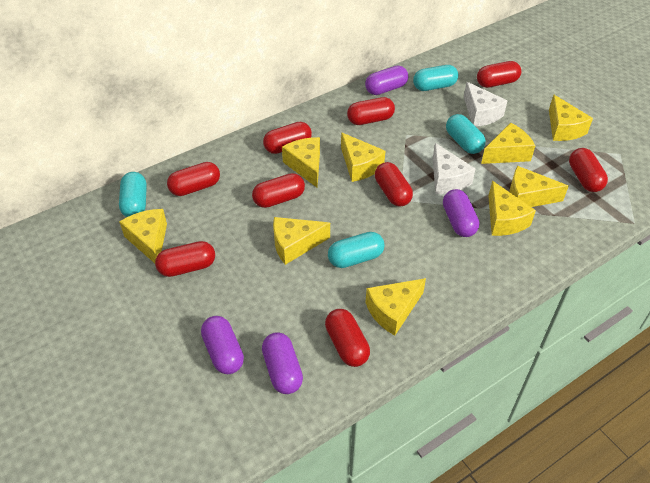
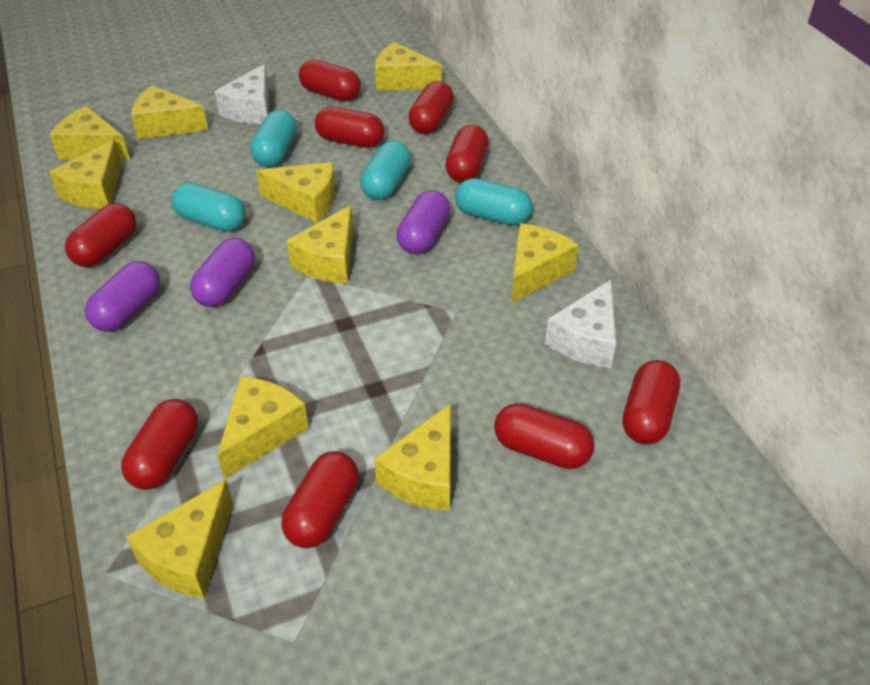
purple capsule: 4 -> 3
yellow cheese: 9 -> 10

